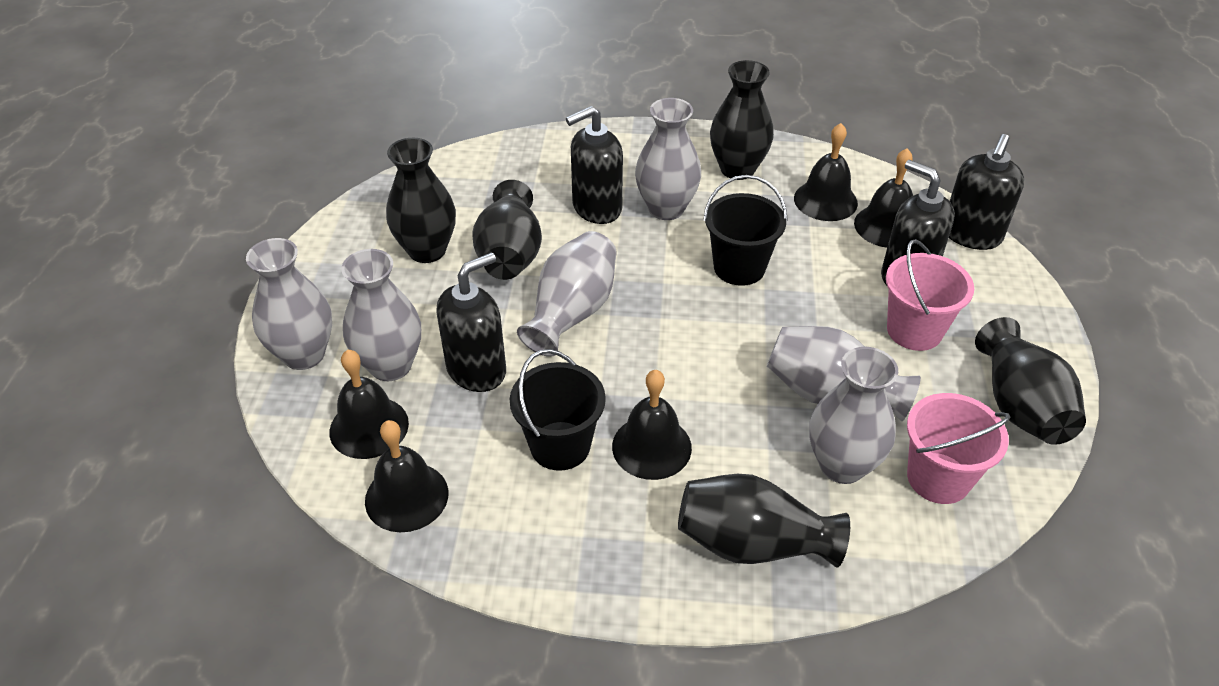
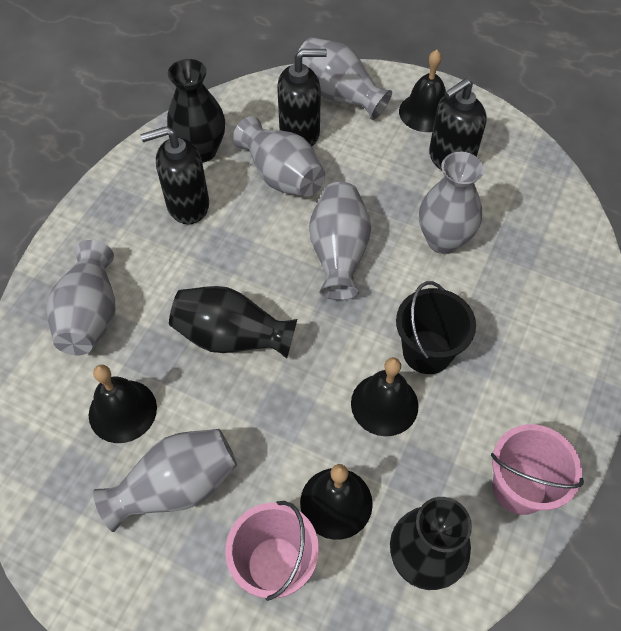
black bell: 5 -> 4
black bucket: 2 -> 1
black soap dispenser: 4 -> 3
black vase: 5 -> 3

